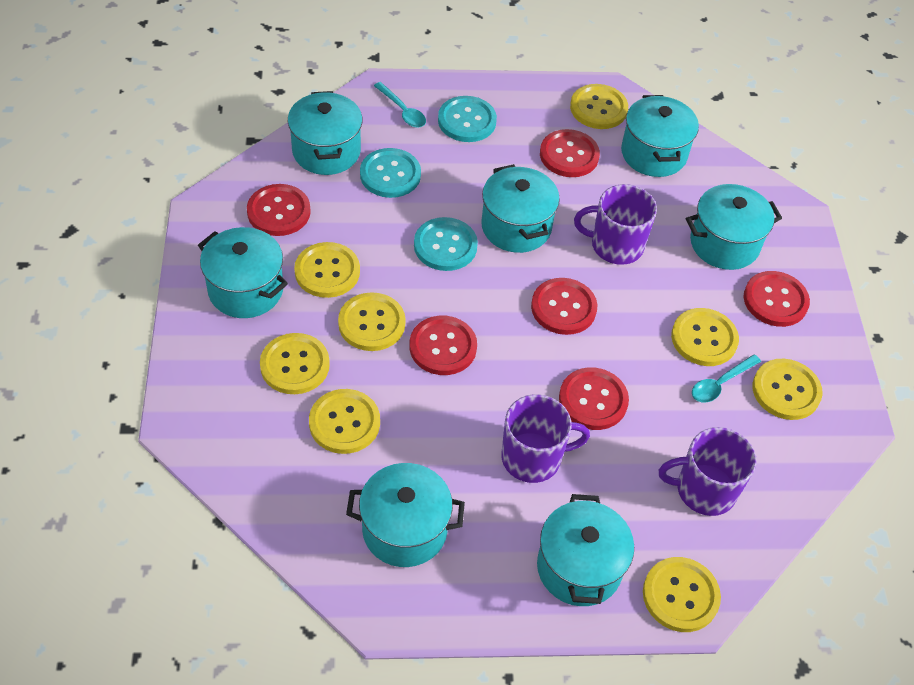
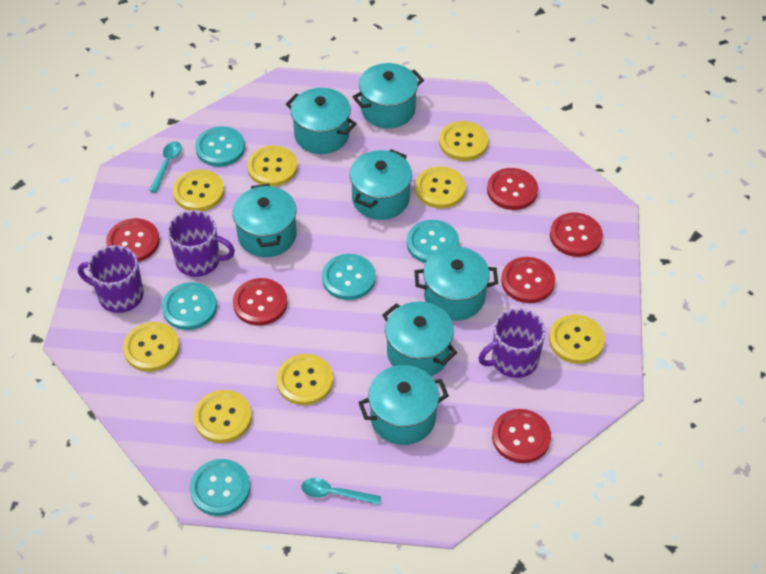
turquoise button: 3 -> 5

